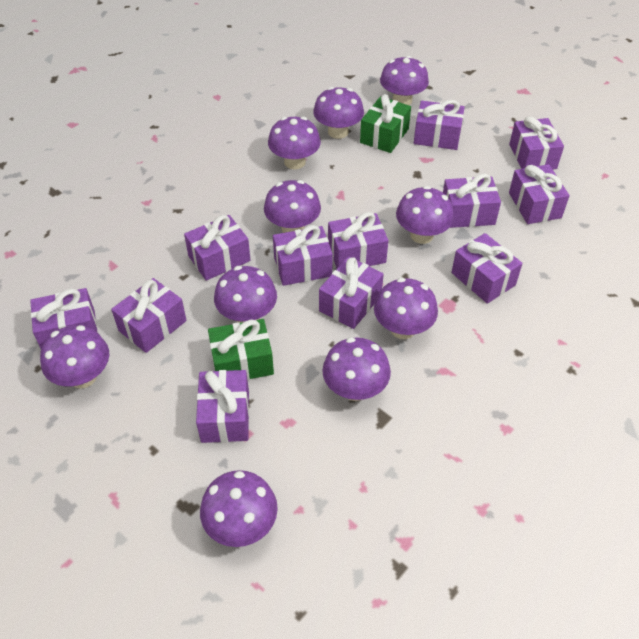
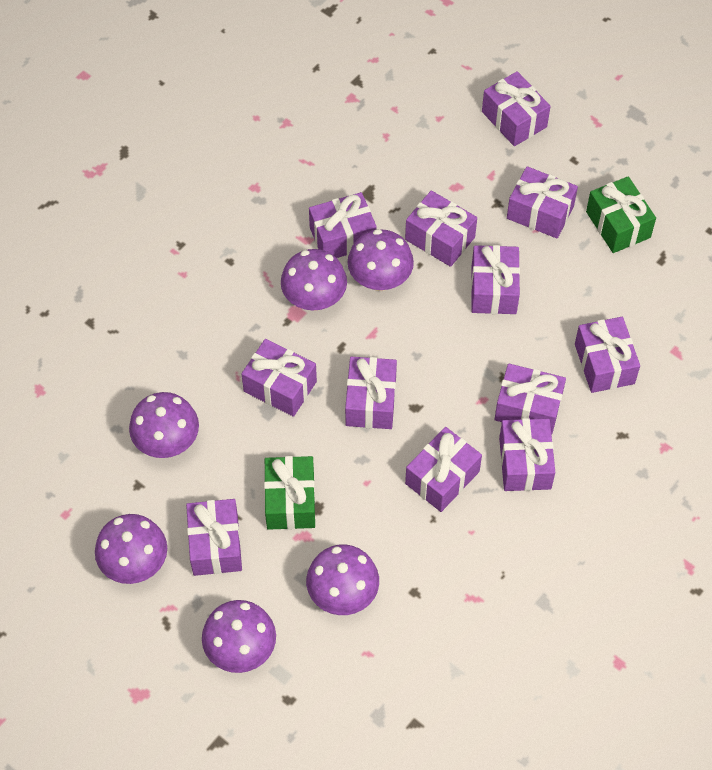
purple mushroom: 10 -> 6

